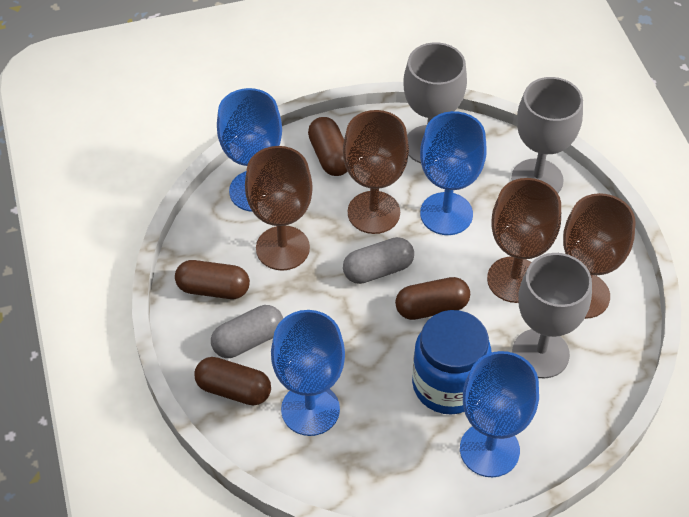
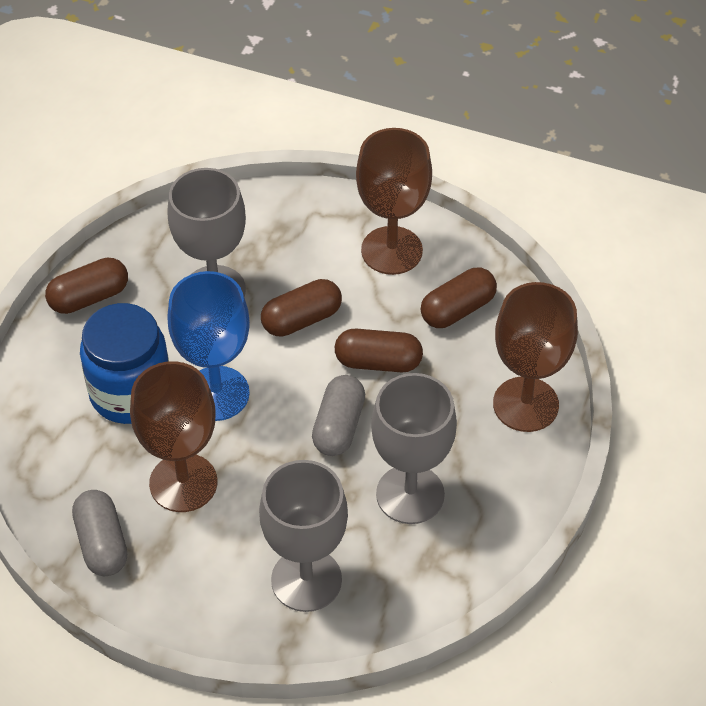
blue goblet: 4 -> 1
brown goblet: 4 -> 3

